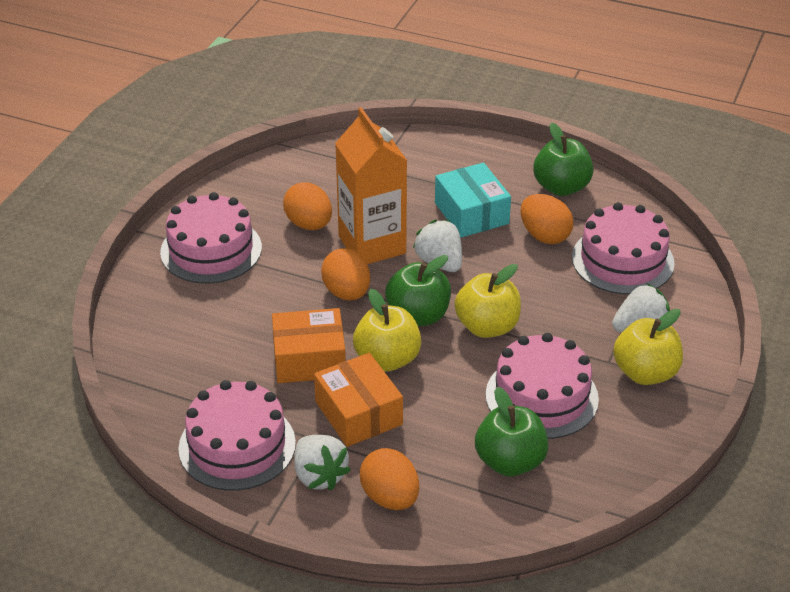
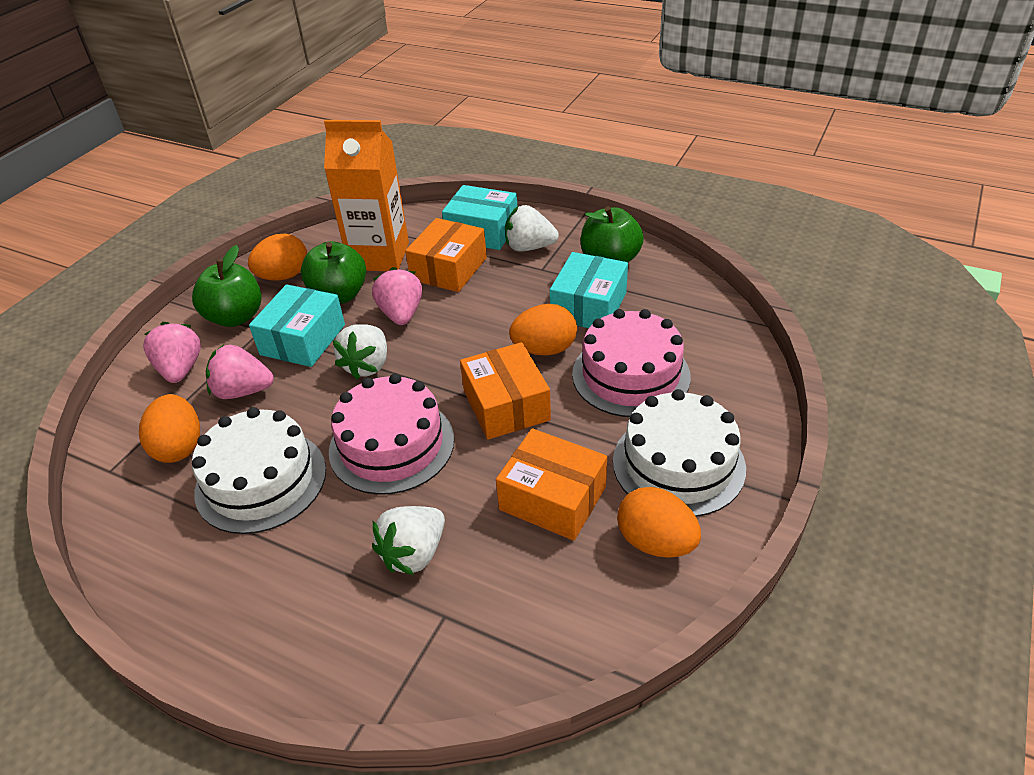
orange box: 2 -> 3
pink cake: 4 -> 2
pink strawberry: 0 -> 3
turquoise box: 1 -> 3
white cake: 0 -> 2
yellow apple: 3 -> 0

